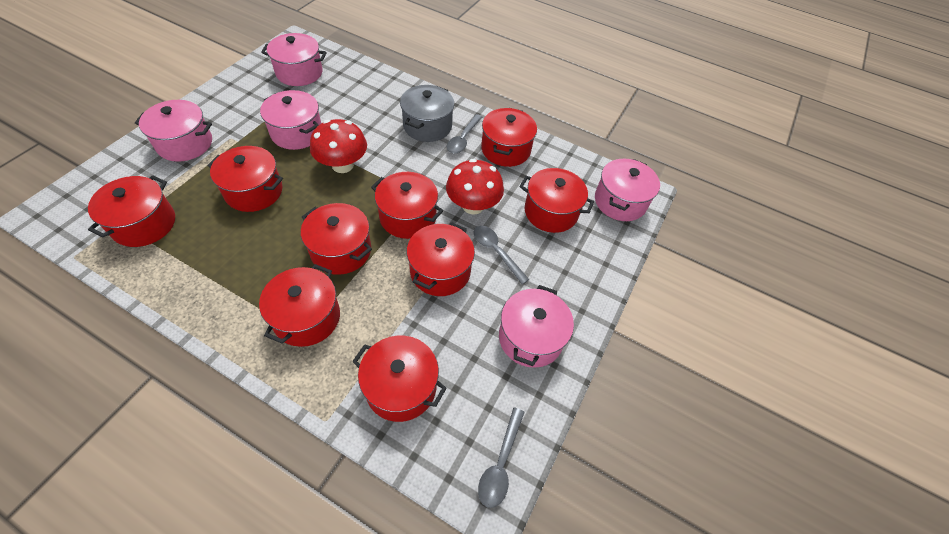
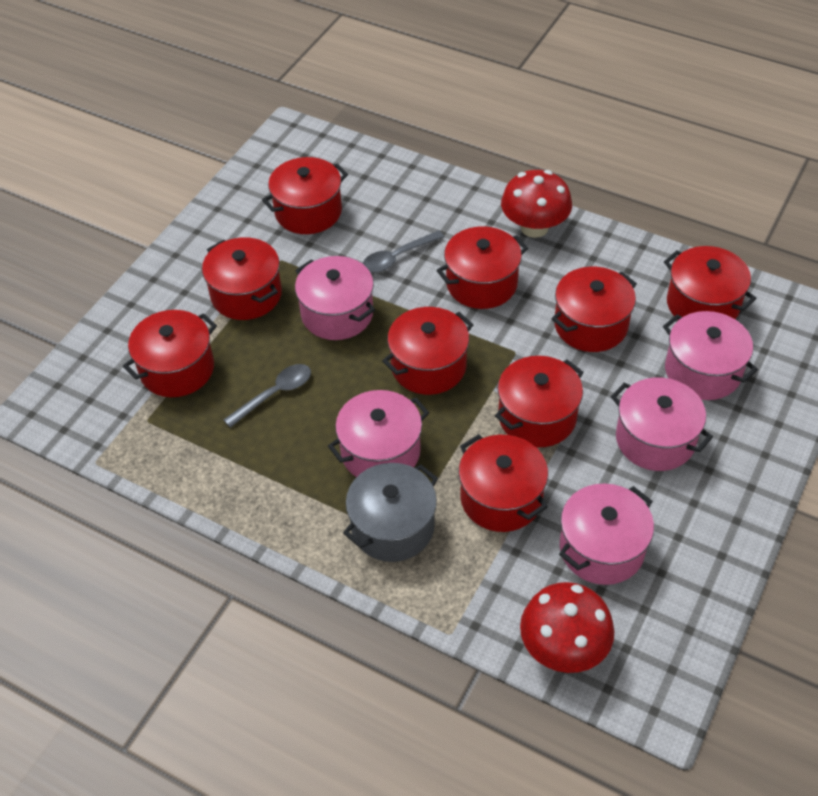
grey spoon: 3 -> 2

